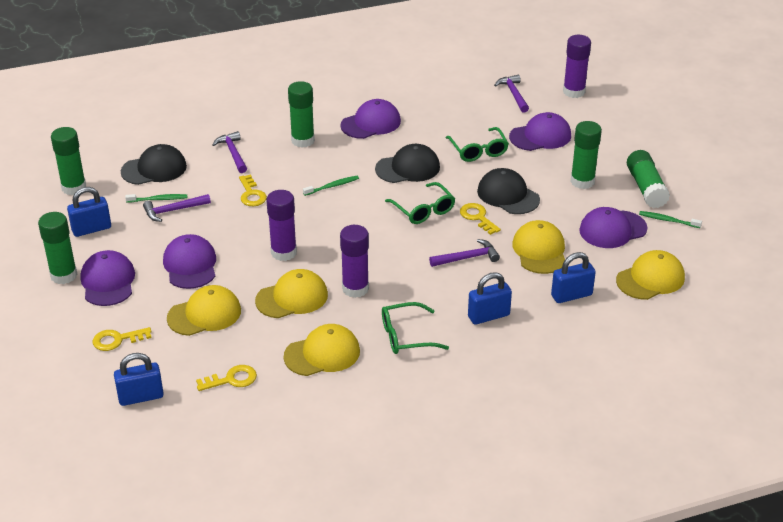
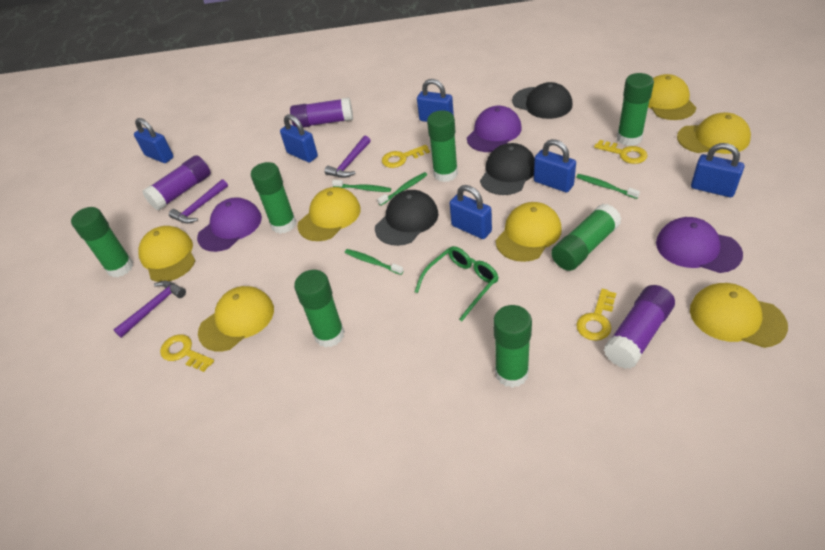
blue padlock: 4 -> 6
green glasses: 3 -> 1
green glue stick: 5 -> 7
green toothbrush: 3 -> 4
purple cap: 5 -> 3
purple hammer: 4 -> 3
yellow cap: 5 -> 7

